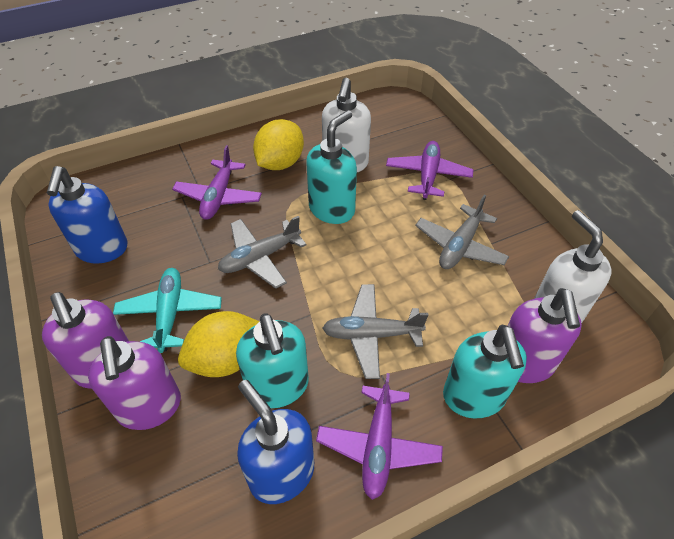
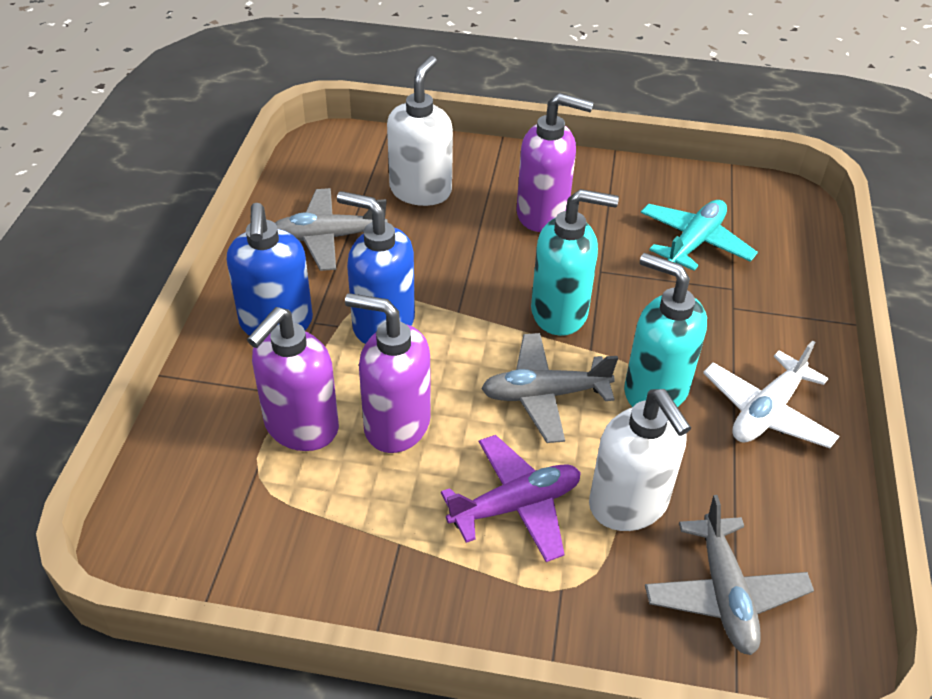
purple plane: 3 -> 1
turquoise soap dispenser: 3 -> 2
white plane: 0 -> 1
yellow lemon: 2 -> 0

